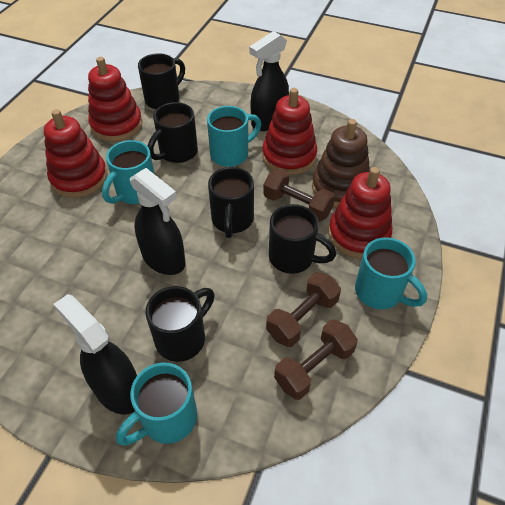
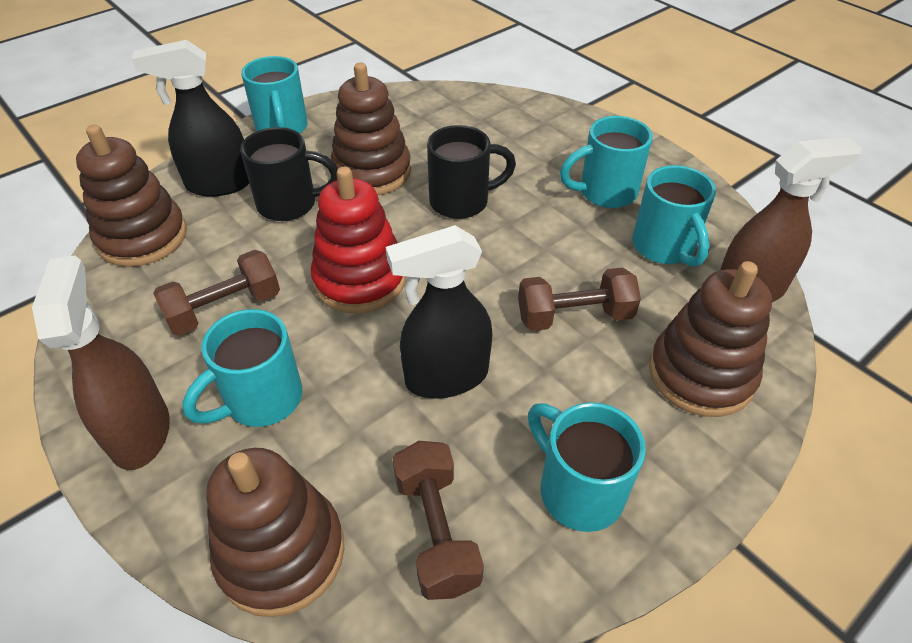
black mug: 5 -> 2
black spray bottle: 3 -> 2
brown spray bottle: 0 -> 2
brown stacking toy: 1 -> 4
red stacking toy: 4 -> 1
turquoise mug: 4 -> 5

